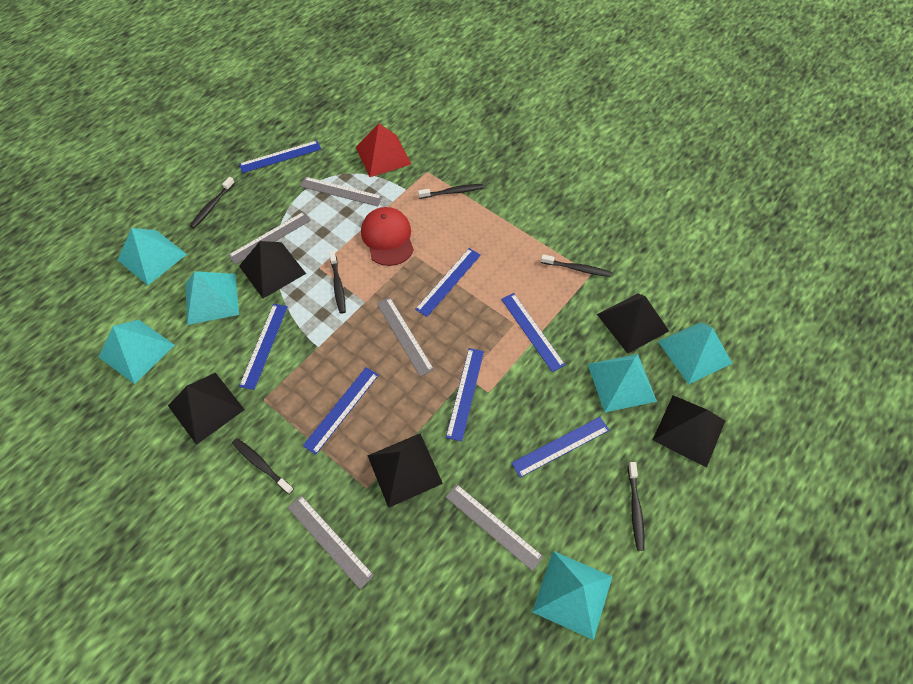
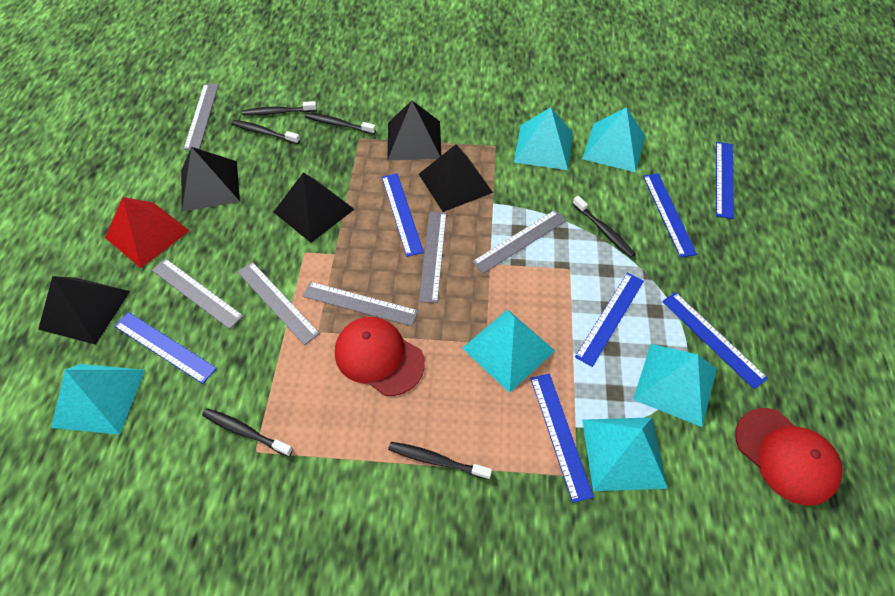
grey ruler: 5 -> 6
red cap: 1 -> 2

